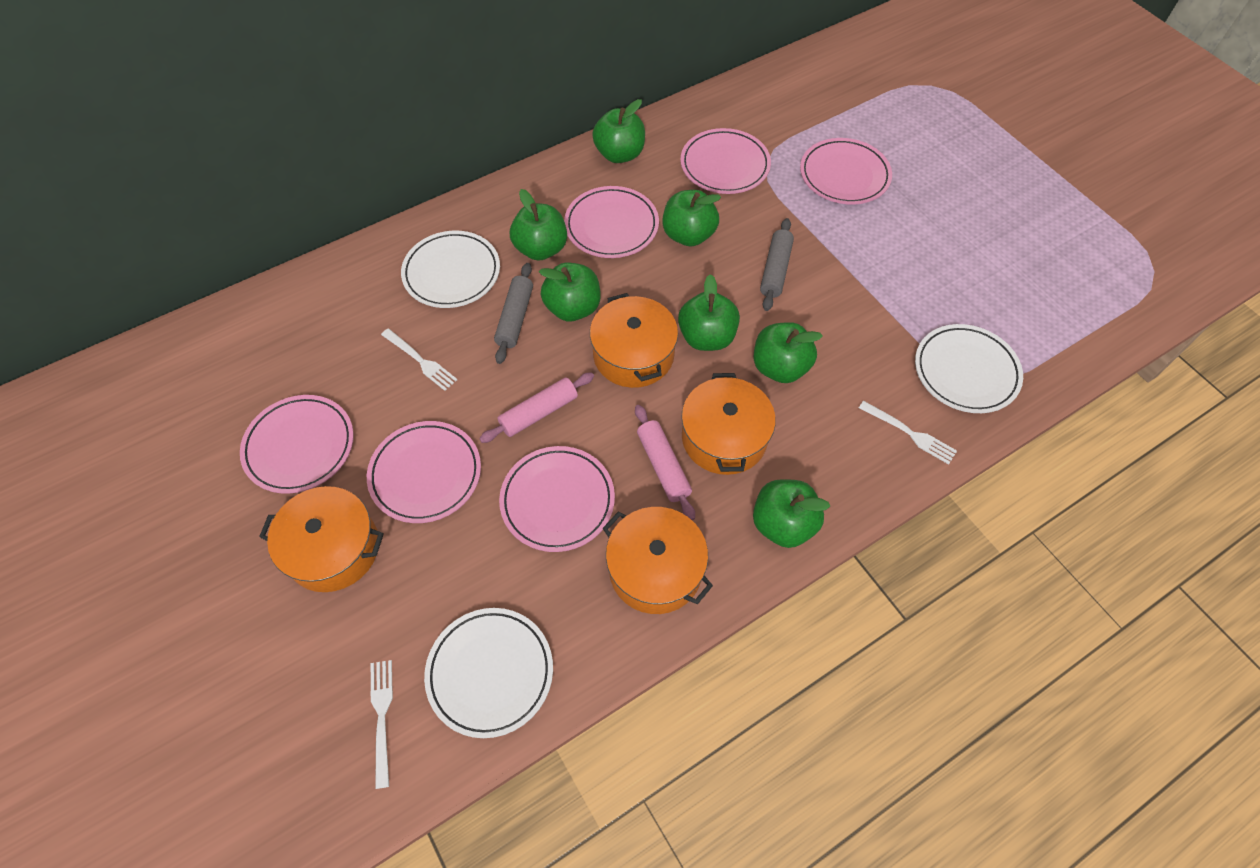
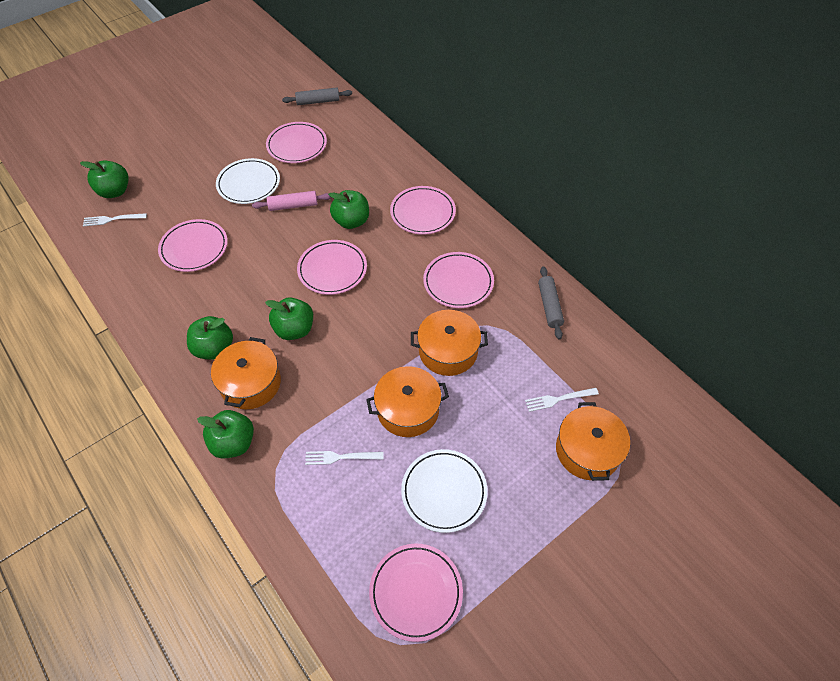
green apple: 7 -> 5
pink rolling pin: 2 -> 1
white plate: 3 -> 2

